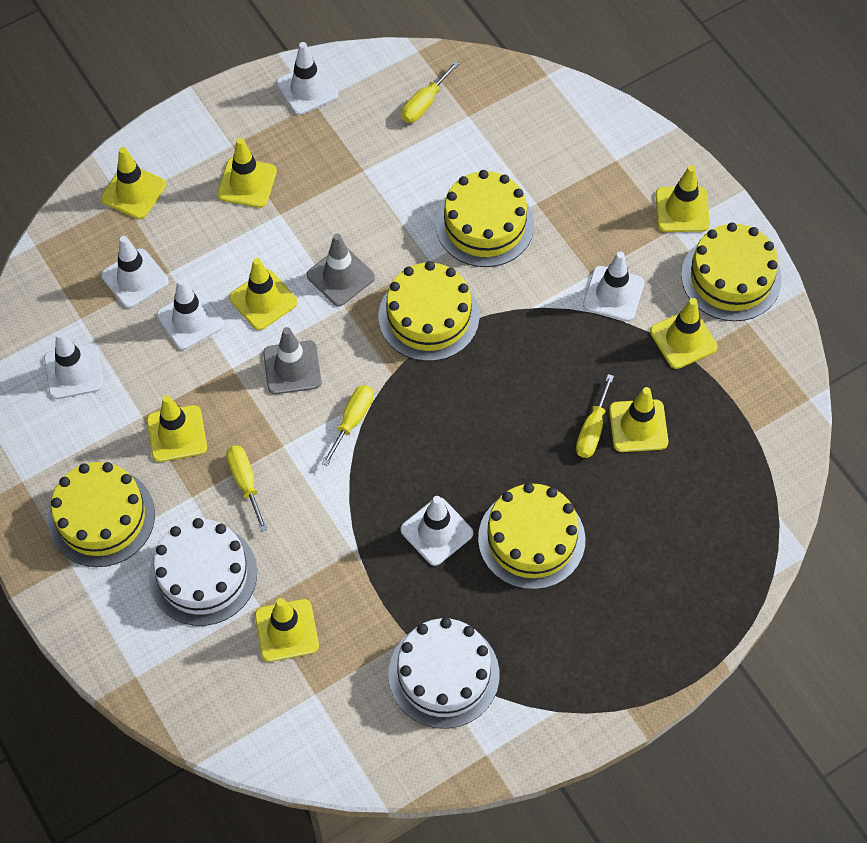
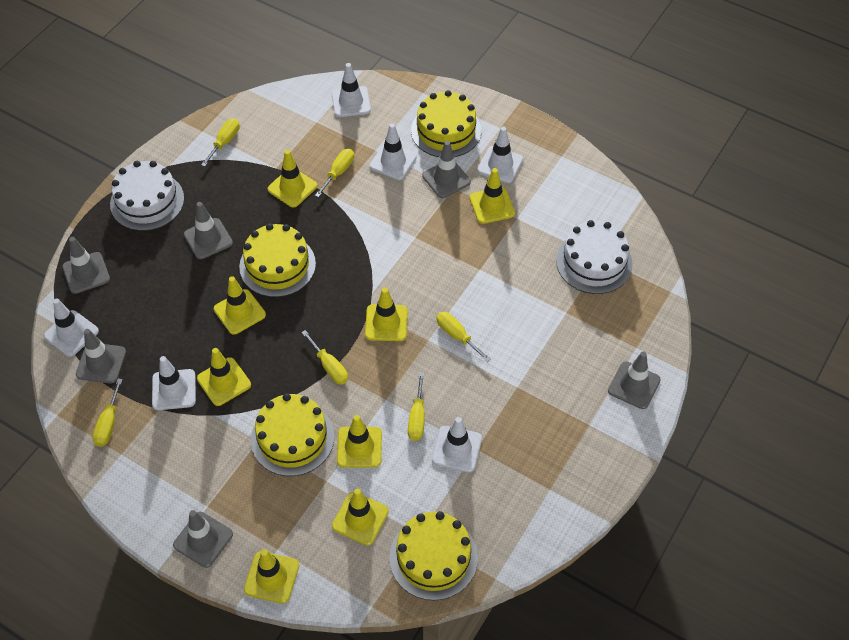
grey traffic cone: 2 -> 6
yellow cake: 5 -> 4
yellow screwdriver: 4 -> 6

